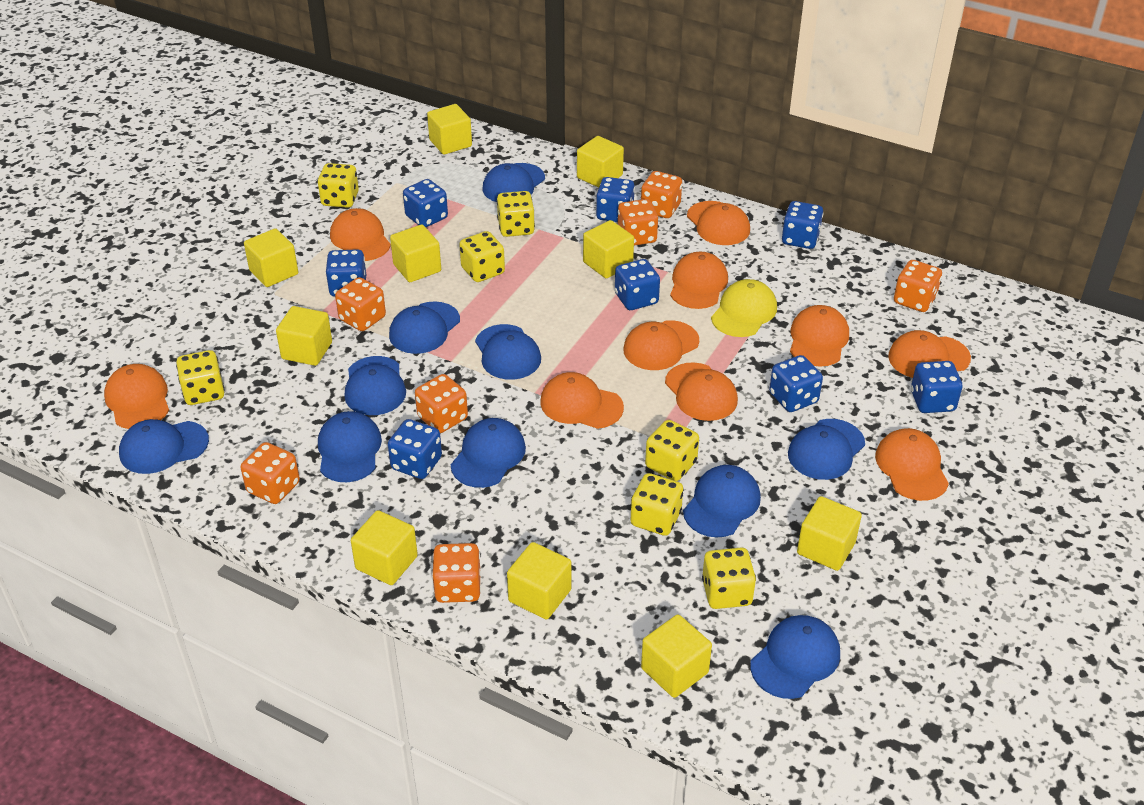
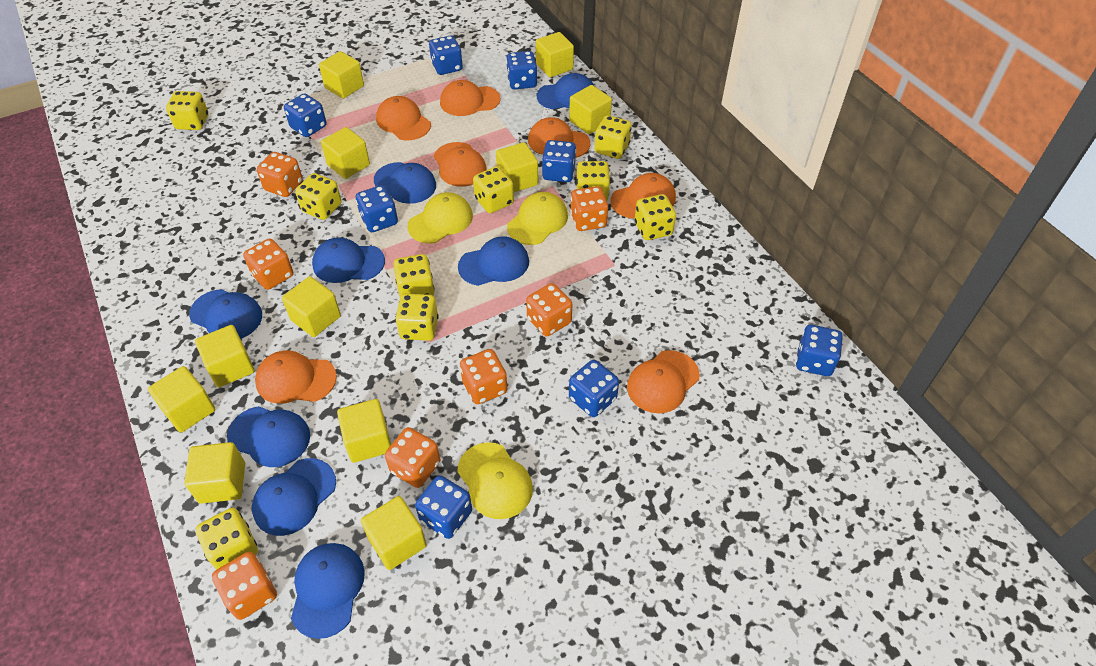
blue cap: 10 -> 8
orange cap: 10 -> 7
yellow cap: 1 -> 3
yellow cube: 10 -> 11
yellow dice: 7 -> 9

